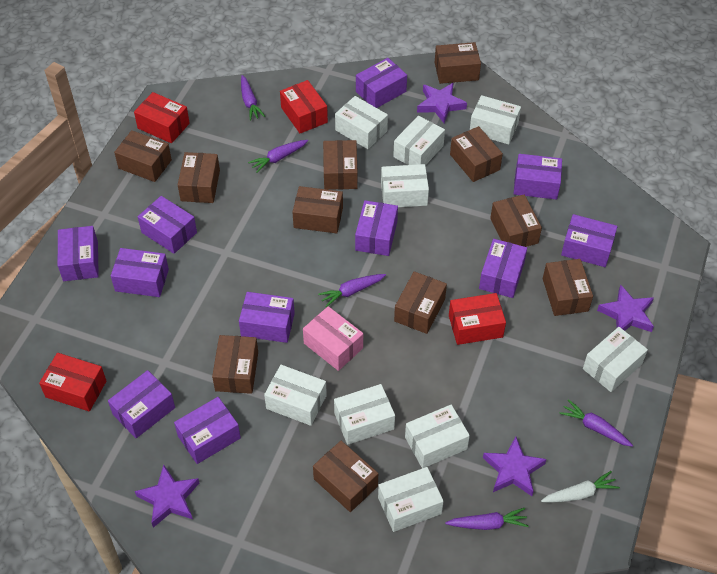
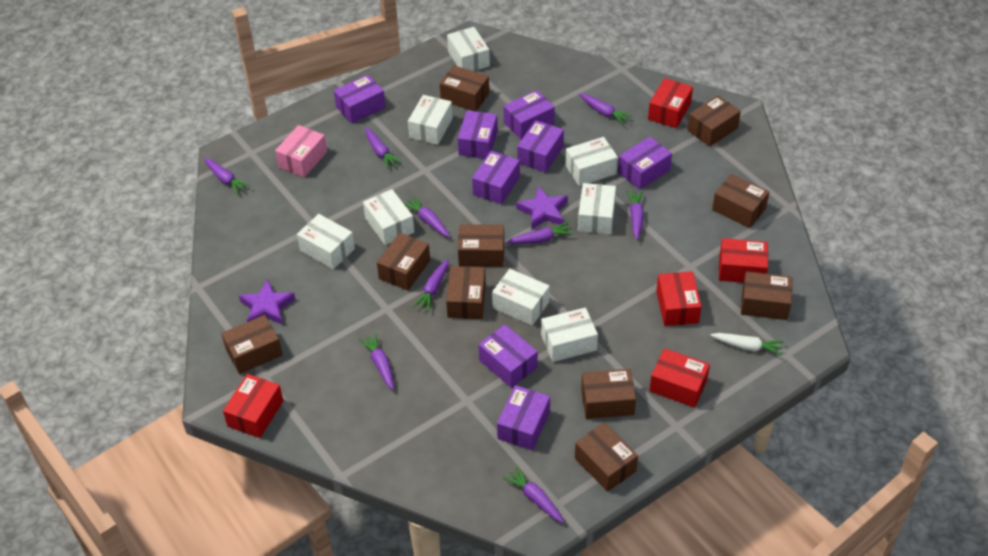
brown box: 11 -> 10
purple box: 11 -> 8
purple carrot: 5 -> 9
purple star: 4 -> 2
red box: 4 -> 5
white box: 9 -> 8

